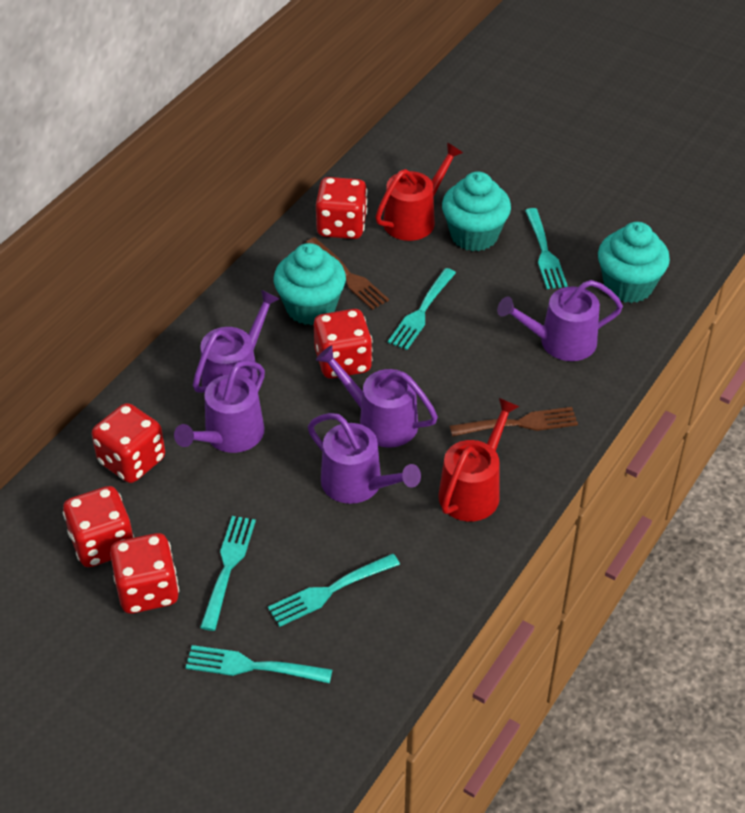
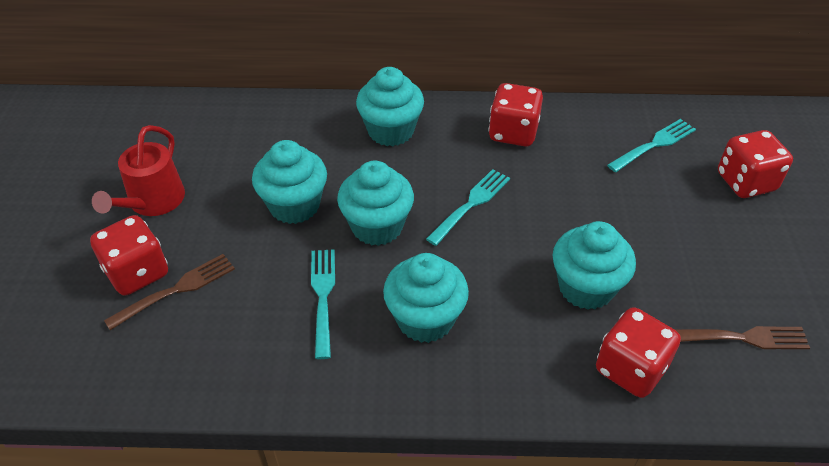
purple watering can: 5 -> 0
red dice: 5 -> 4
red watering can: 2 -> 1
turquoise cupcake: 3 -> 5
turquoise fork: 5 -> 3

